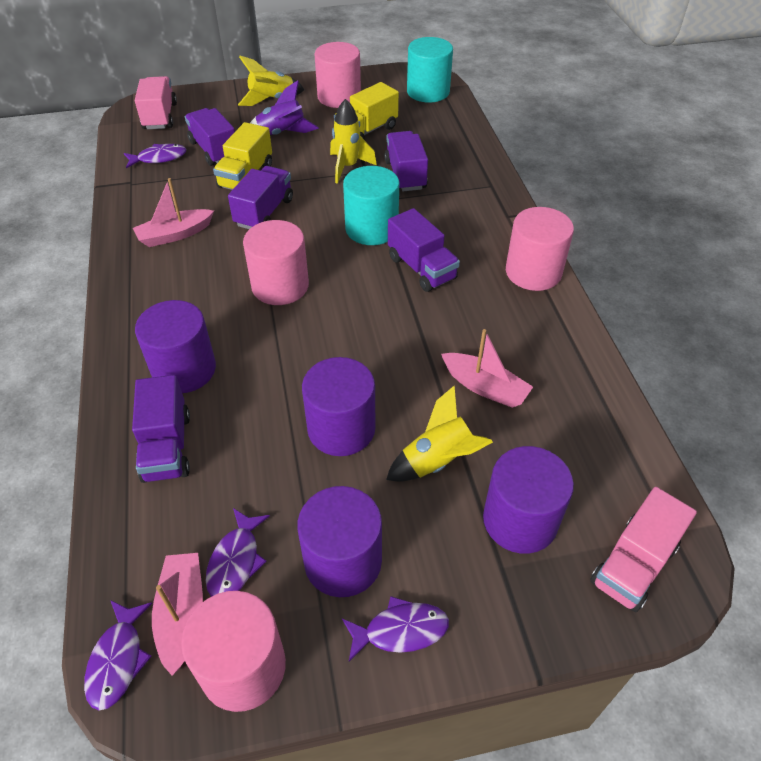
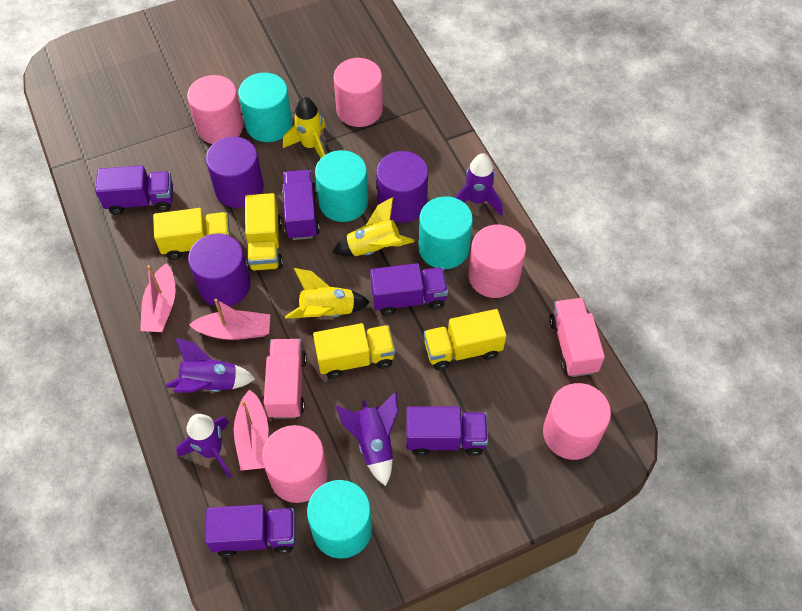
pink cylinder: 4 -> 5
purple cylinder: 4 -> 3
purple fish: 4 -> 0
purple rocket: 1 -> 4
turquoise cylinder: 2 -> 4
yellow truck: 2 -> 4

